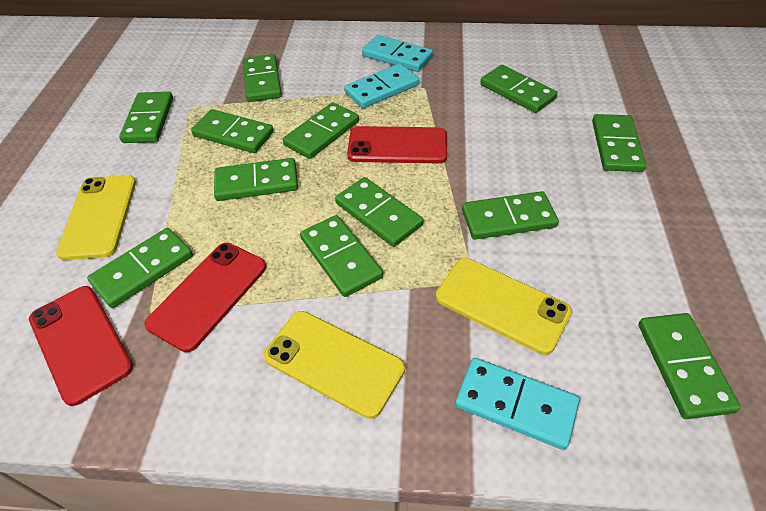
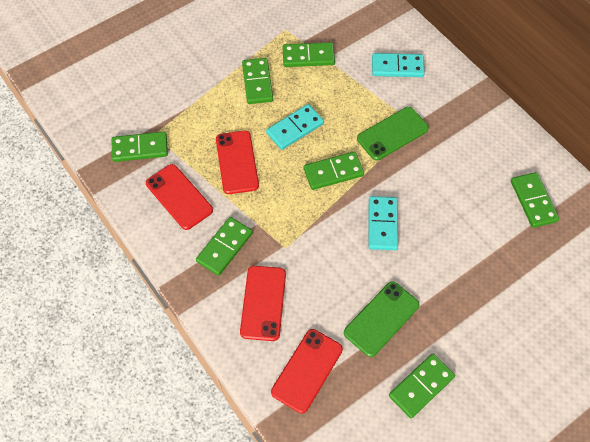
green domino: 12 -> 7
green phone: 0 -> 2
red phone: 3 -> 4
yellow phone: 3 -> 0

